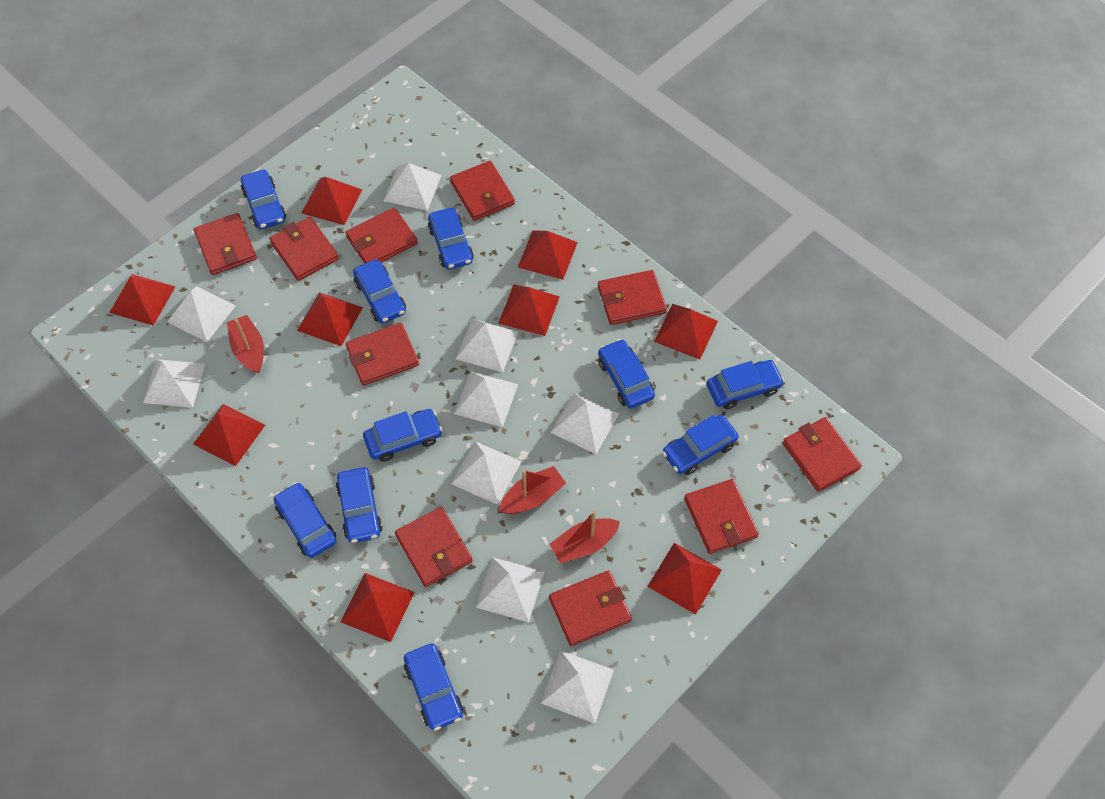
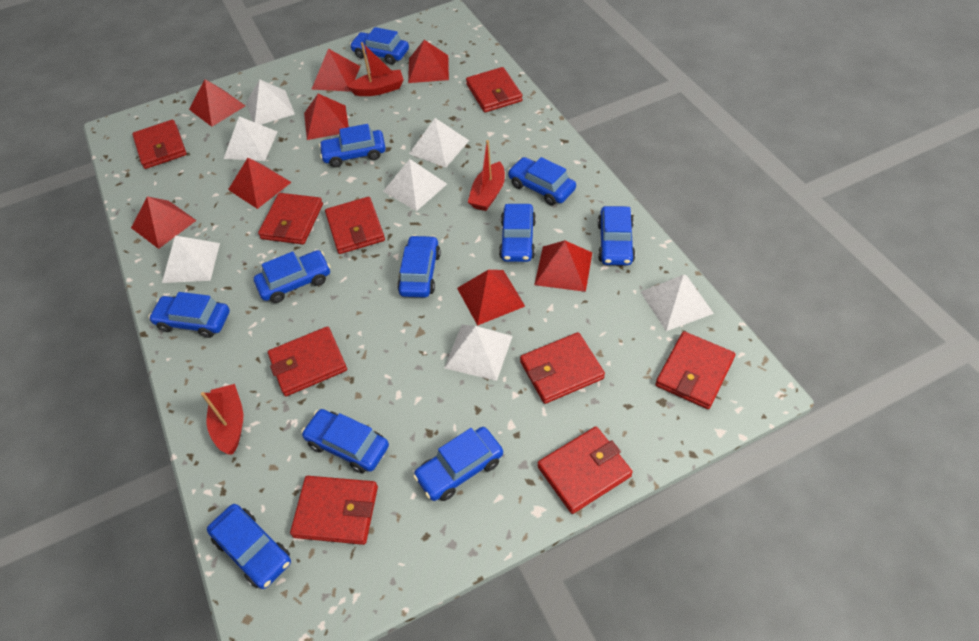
blue car: 10 -> 11
red pyramid: 9 -> 8
red wallet: 10 -> 9
white pyramid: 9 -> 7

